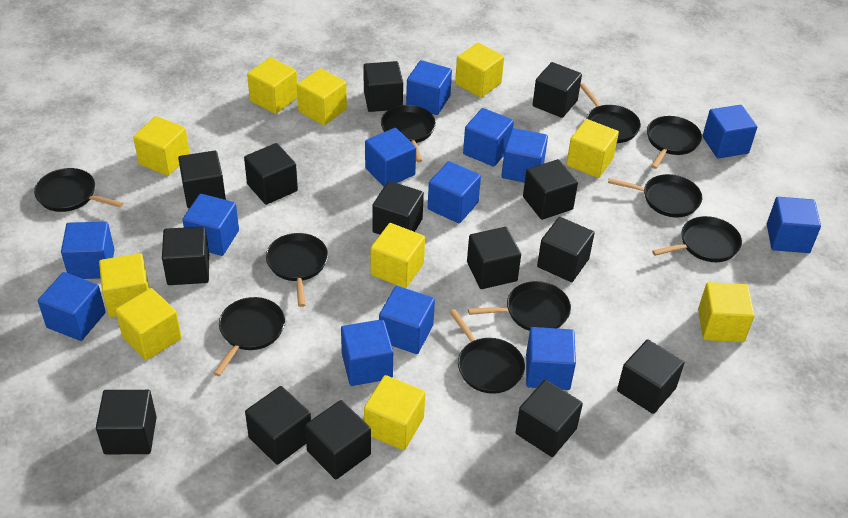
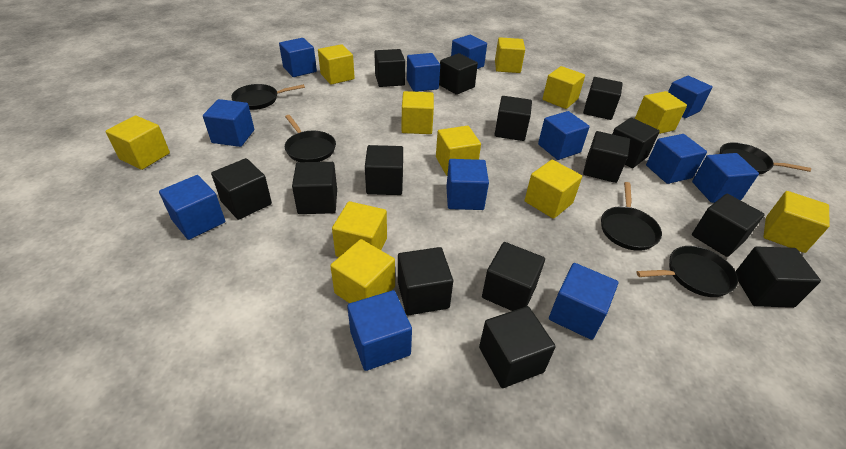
black pan: 10 -> 5
blue cube: 13 -> 12
yellow cube: 10 -> 11

